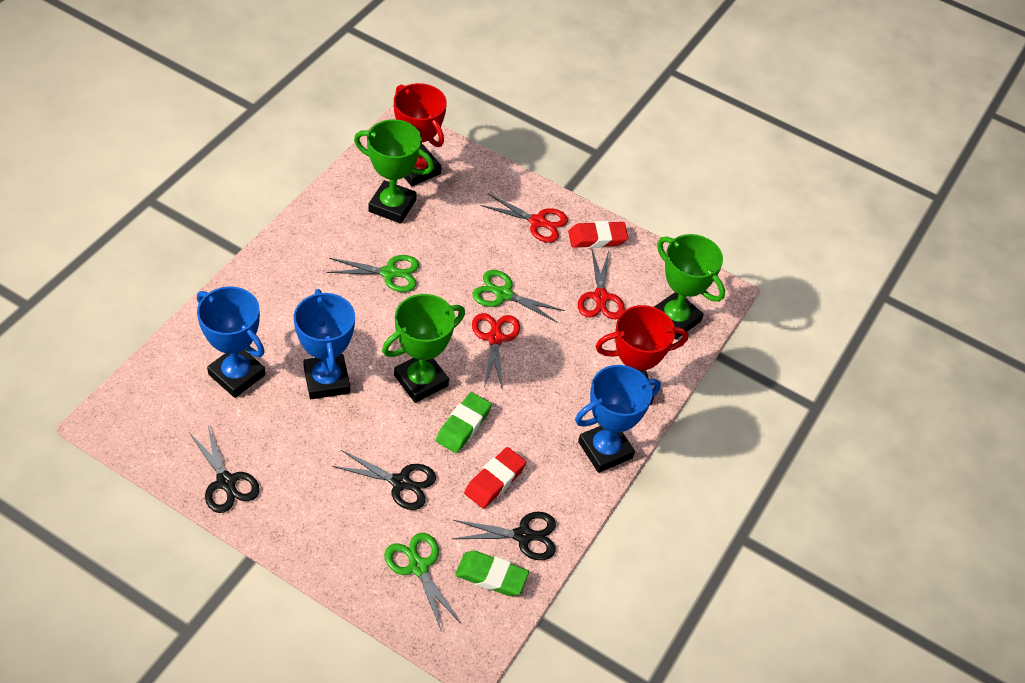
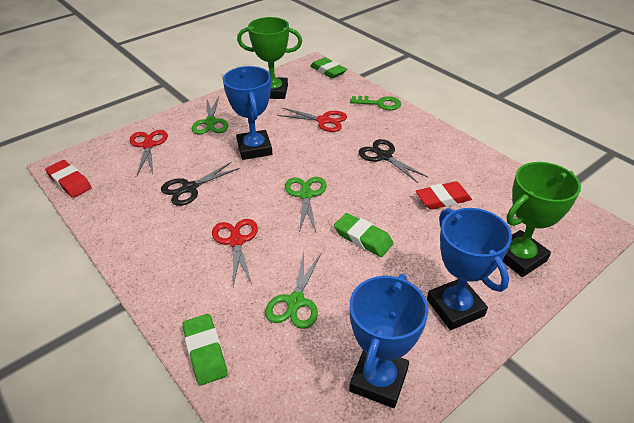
black scissors: 3 -> 2
green eraser: 2 -> 3
green key: 0 -> 1
green trophy: 3 -> 2
red trophy: 2 -> 0

